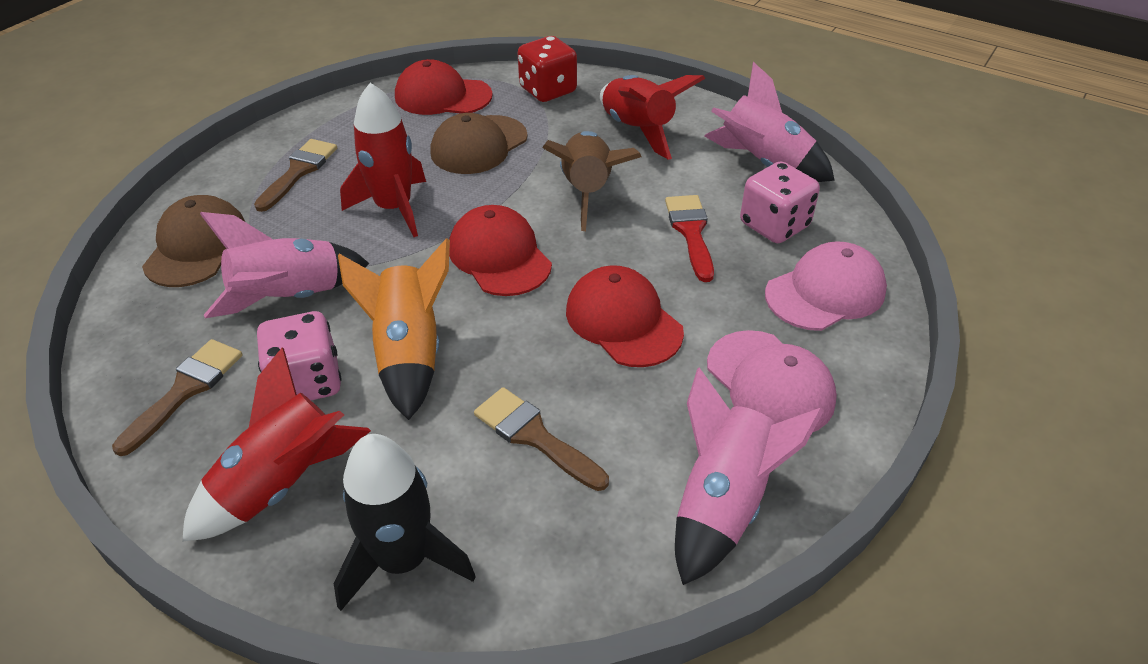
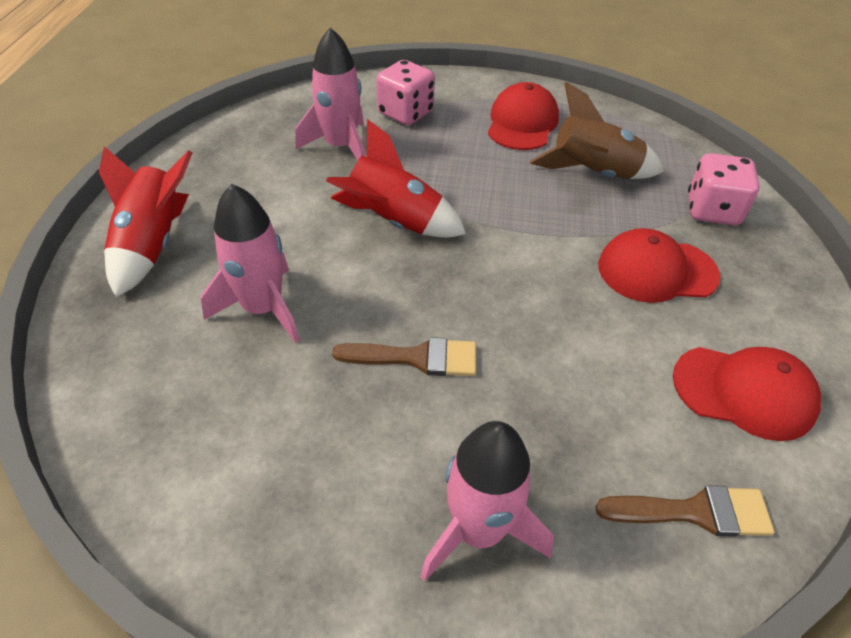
black rocket: 1 -> 0
brown brush: 3 -> 2
brown cap: 2 -> 0
orange rocket: 1 -> 0
pink cap: 2 -> 0
red brush: 1 -> 0
red dice: 1 -> 0
red rocket: 3 -> 2

